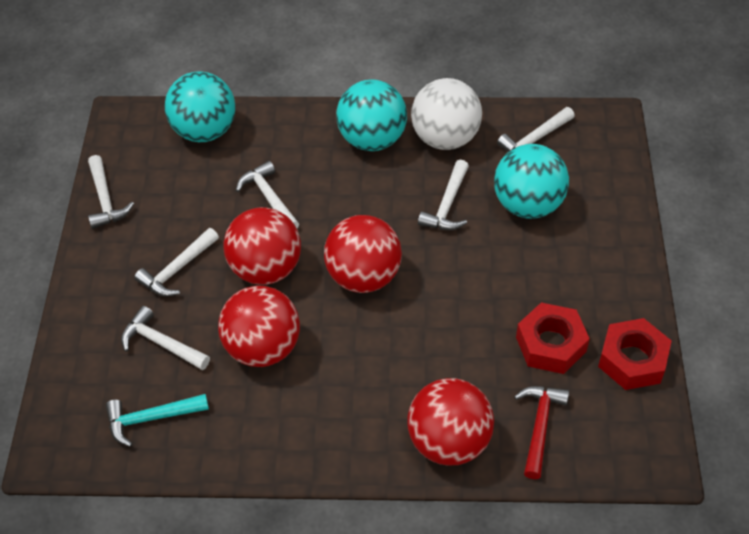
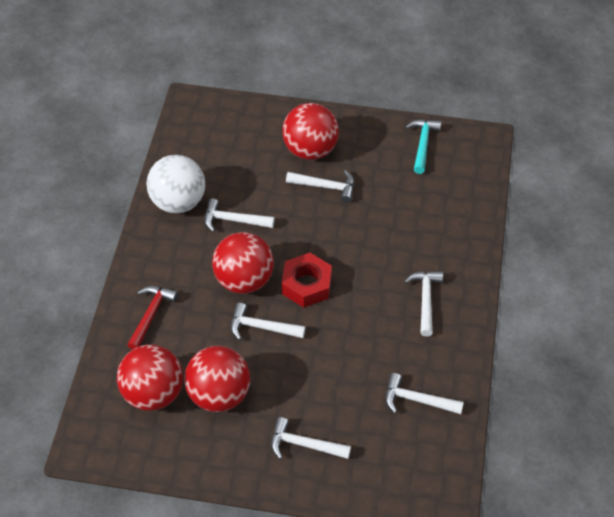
red nut: 2 -> 1
turquoise ball: 3 -> 0

